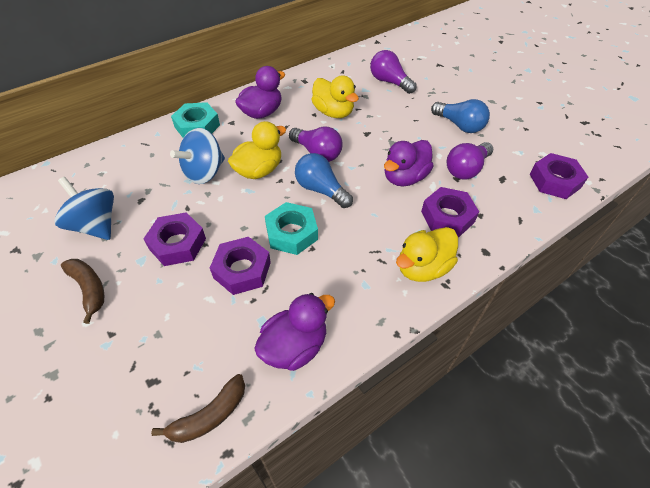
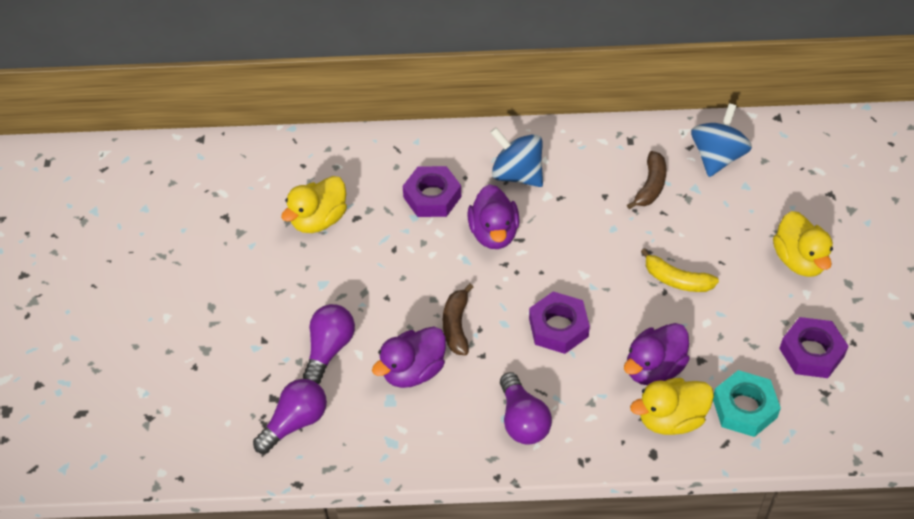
blue light bulb: 2 -> 0
purple nut: 4 -> 3
turquoise nut: 2 -> 1
yellow banana: 0 -> 1

